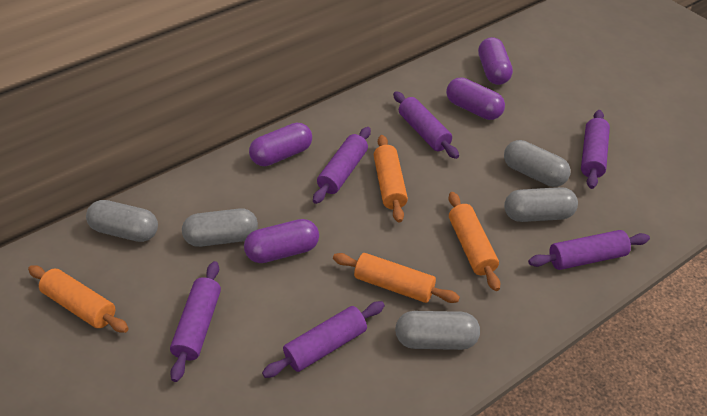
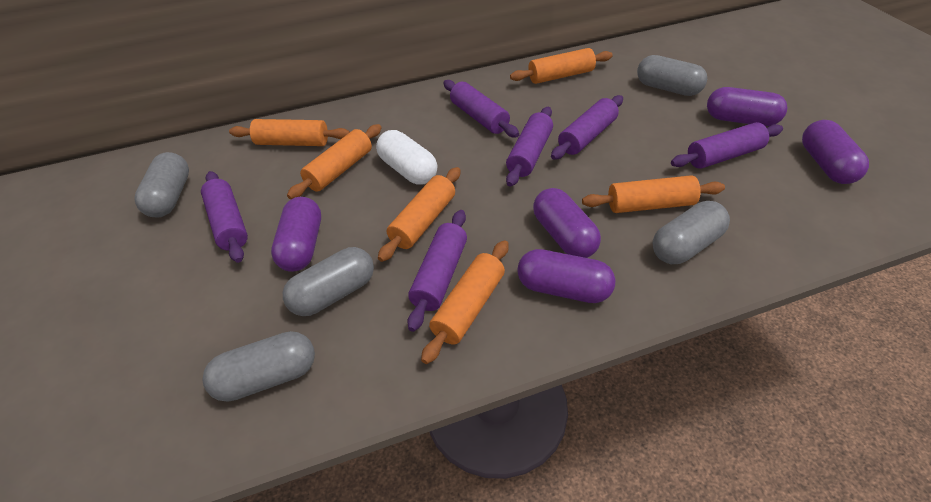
orange rolling pin: 4 -> 6
purple capsule: 4 -> 5
white capsule: 0 -> 1

